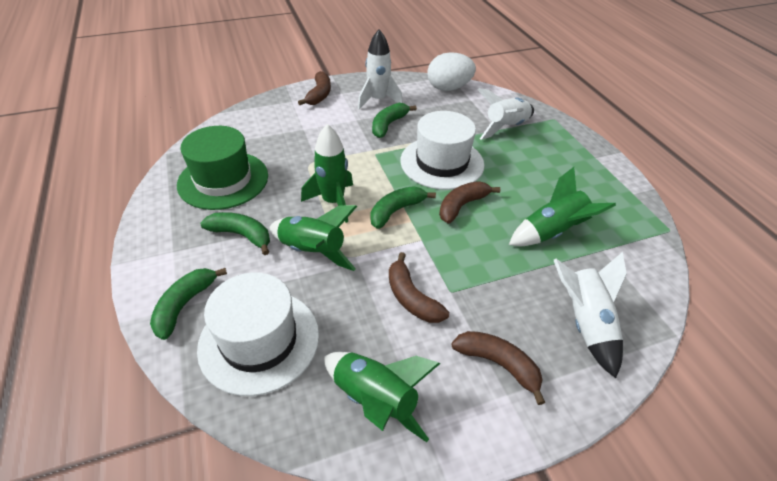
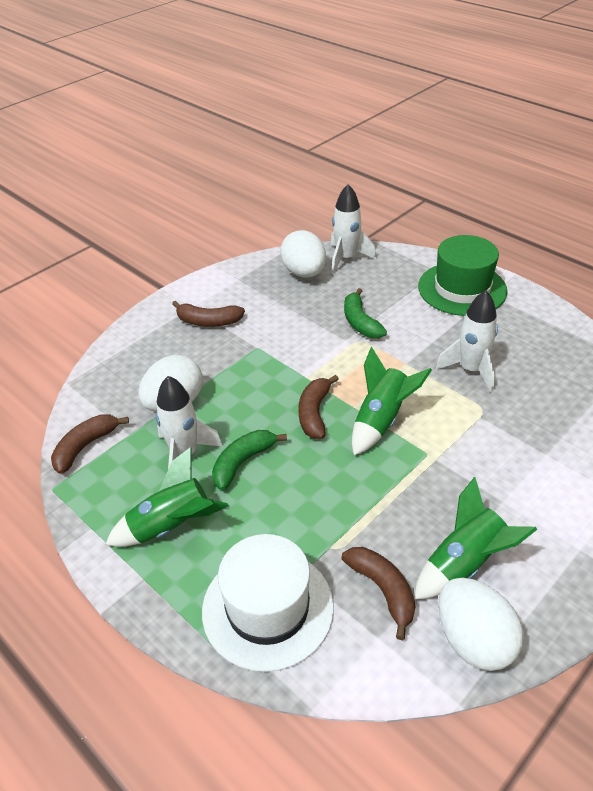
green banana: 4 -> 2
green rocket: 4 -> 3
white egg: 1 -> 3
white hat: 2 -> 1

